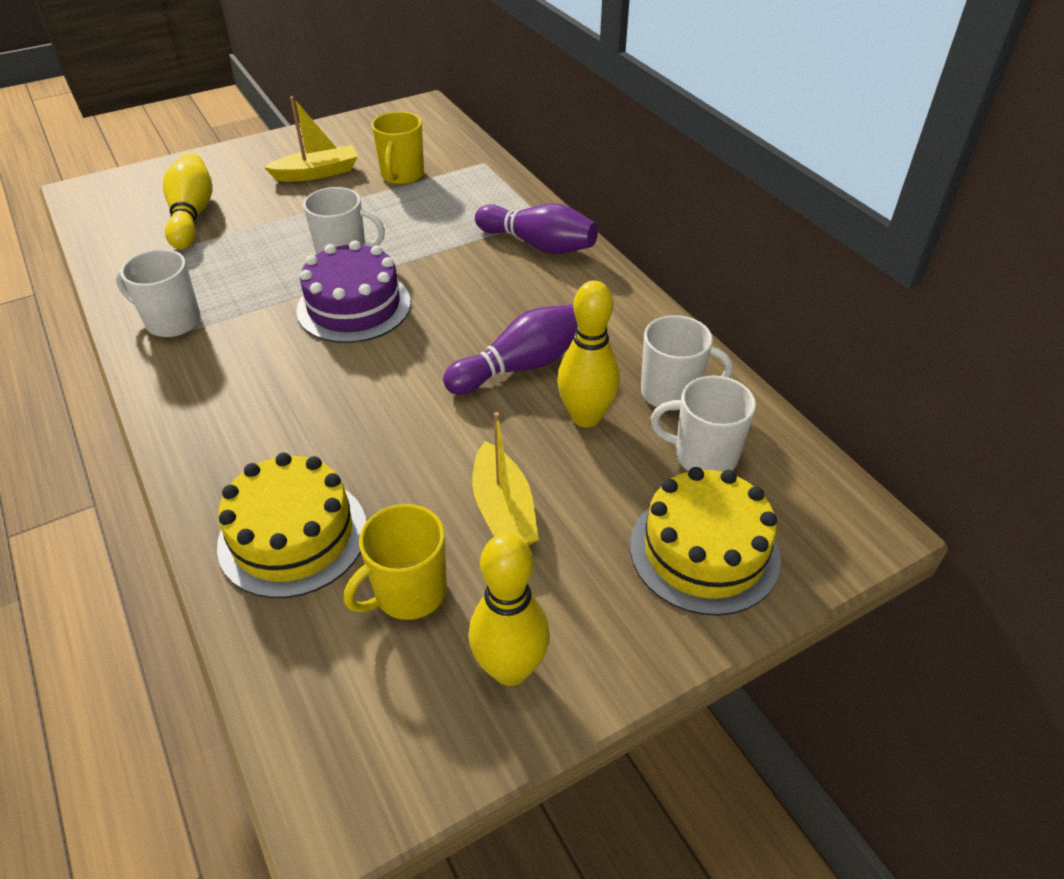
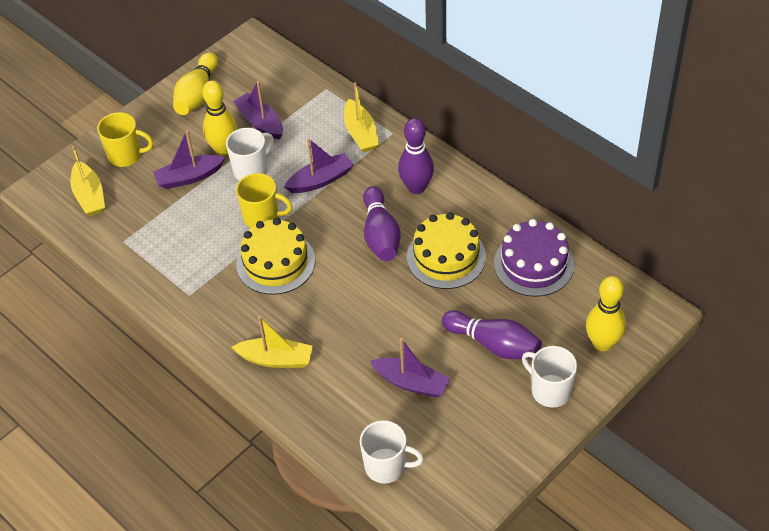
purple boat: 0 -> 4
purple bowling pin: 2 -> 3
white mug: 4 -> 3
yellow boat: 2 -> 3

